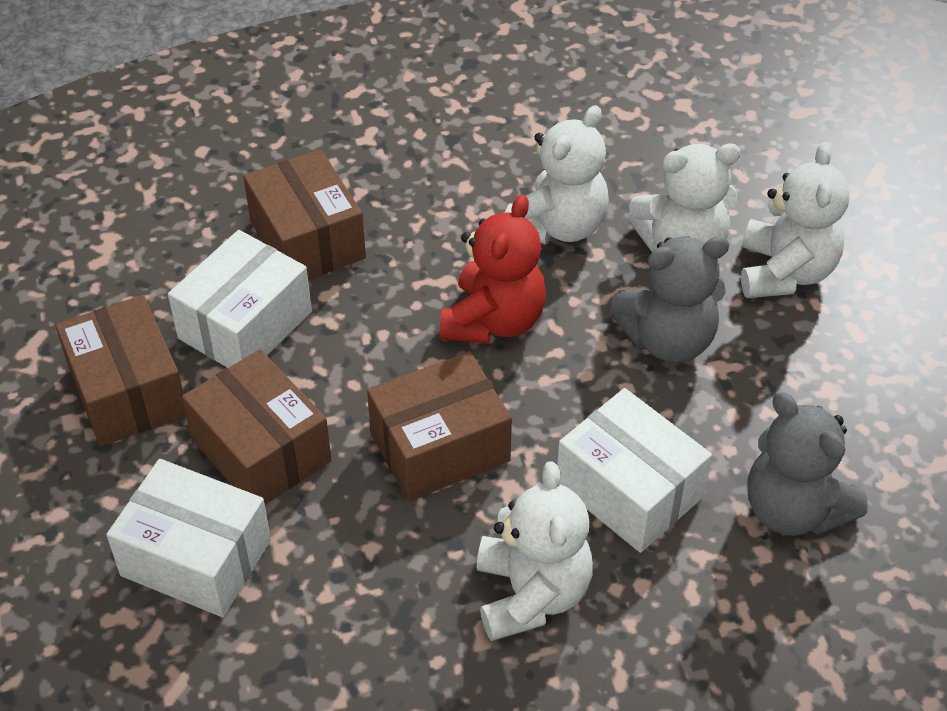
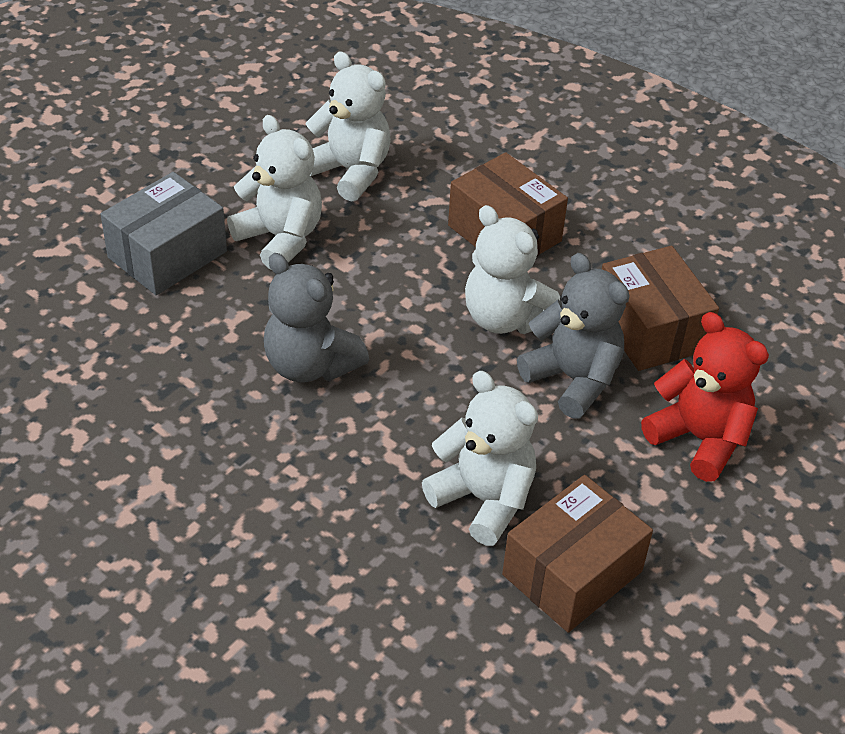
brown box: 4 -> 3
grey box: 0 -> 1
white box: 3 -> 0

